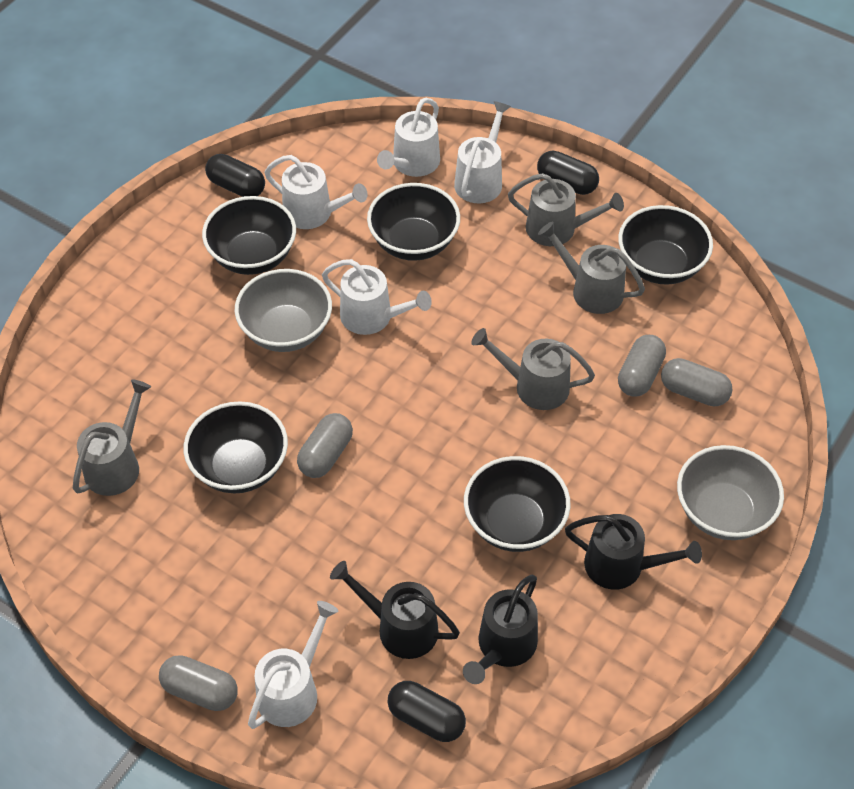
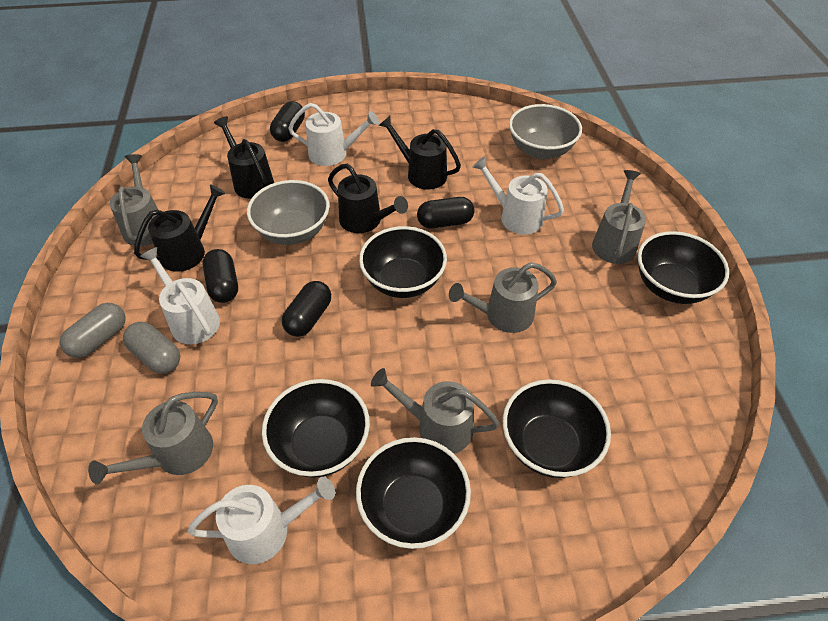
black capsule: 3 -> 4
black watering can: 3 -> 4
grey capsule: 4 -> 2
grey watering can: 4 -> 5
white watering can: 5 -> 4

